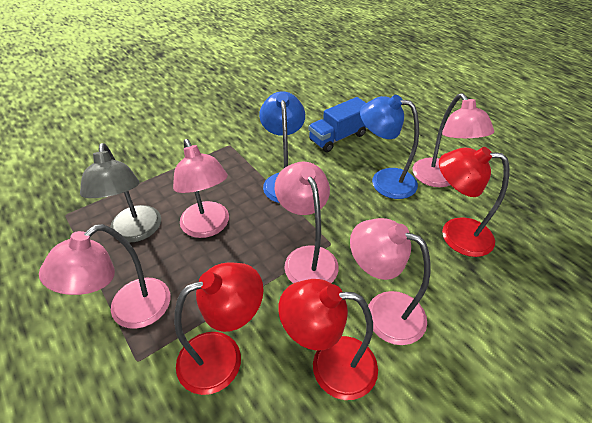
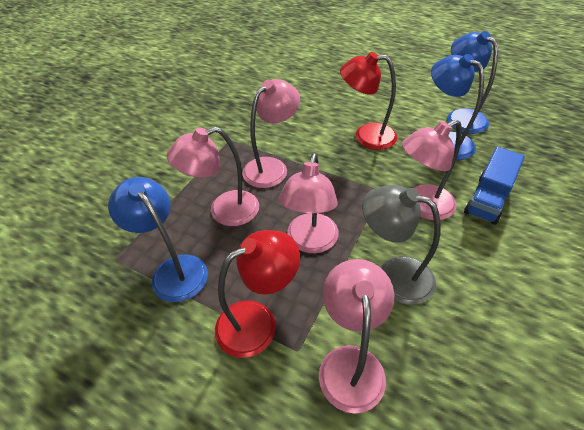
blue lamp: 2 -> 3
red lamp: 3 -> 2

